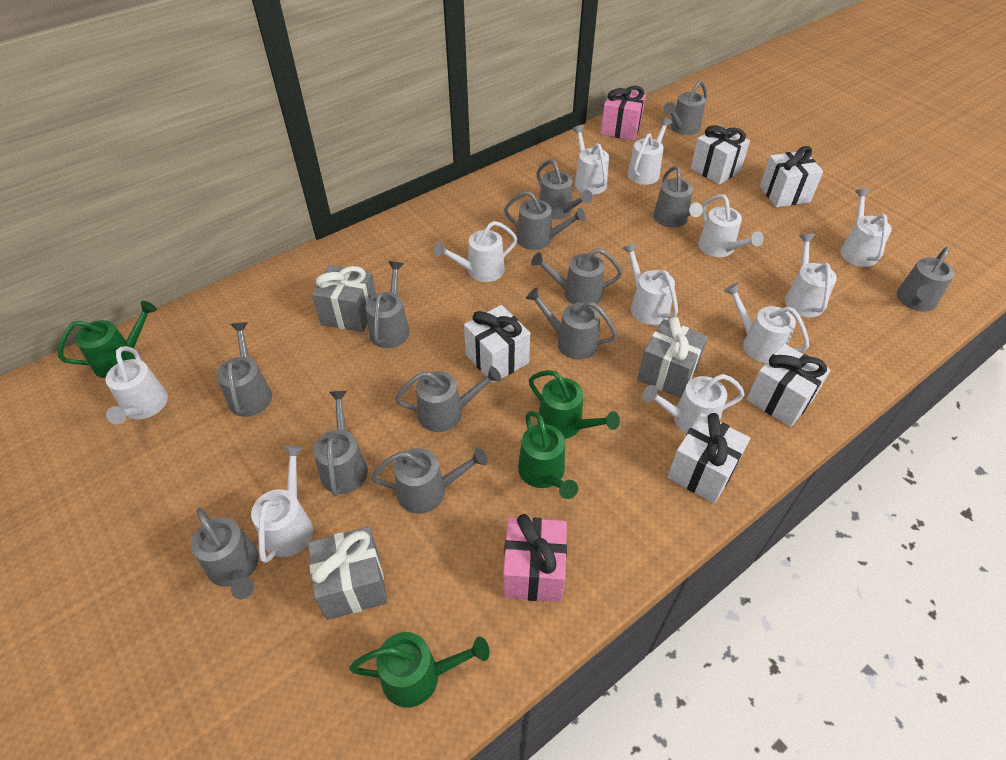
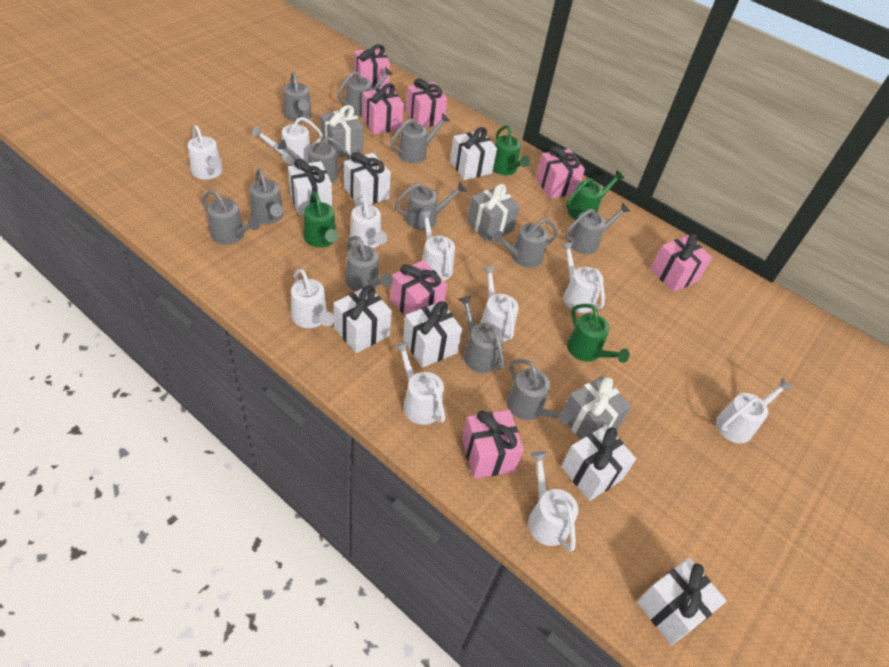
grey watering can: 13 -> 12
pink gift: 2 -> 7
white gift: 5 -> 7
white watering can: 11 -> 10

